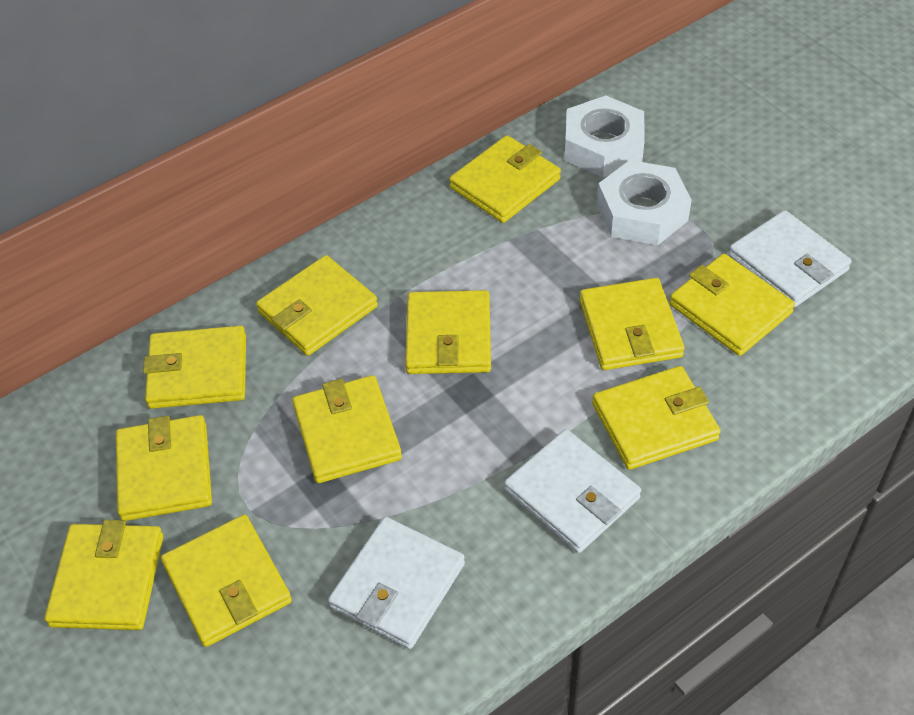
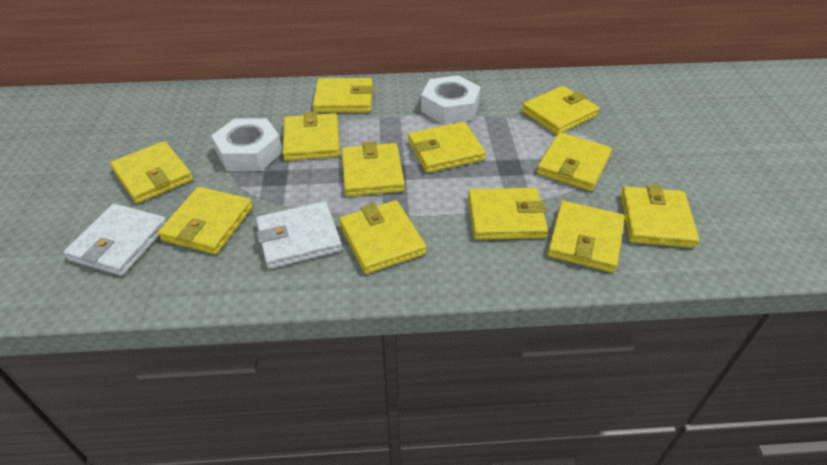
white wallet: 3 -> 2
yellow wallet: 11 -> 12

